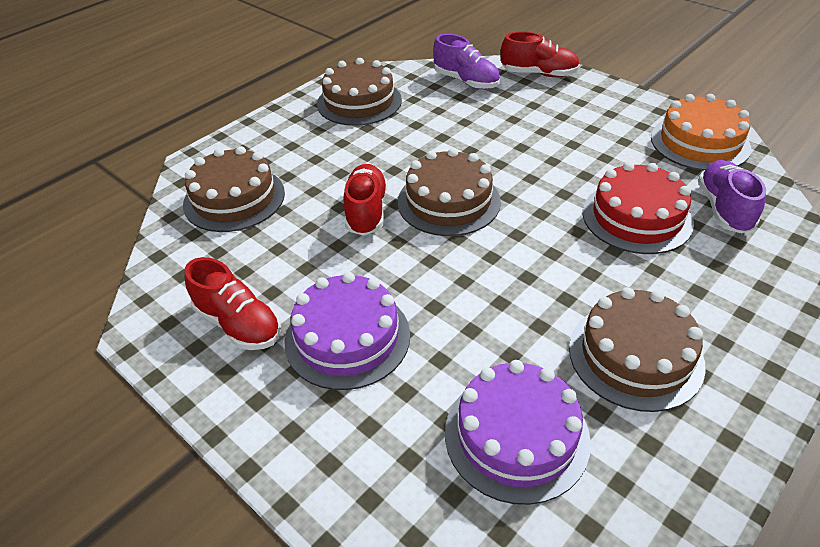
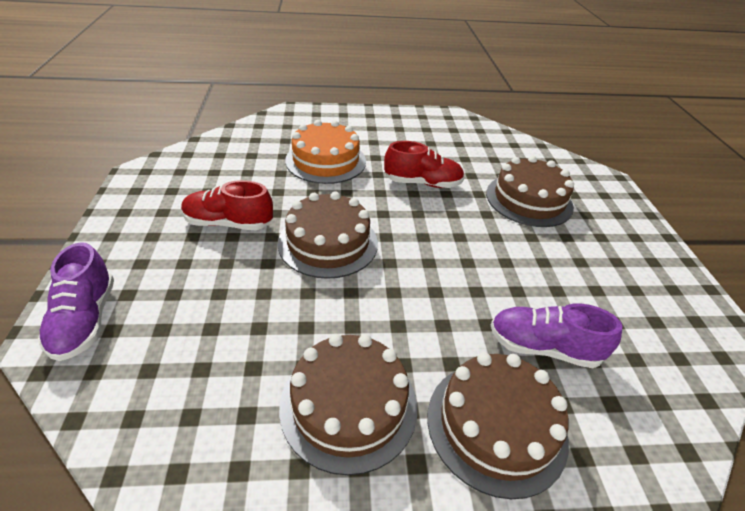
purple cake: 2 -> 0
red cake: 1 -> 0
red shoe: 3 -> 2

